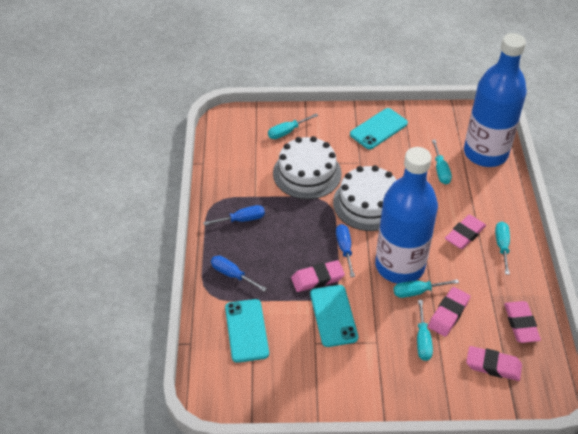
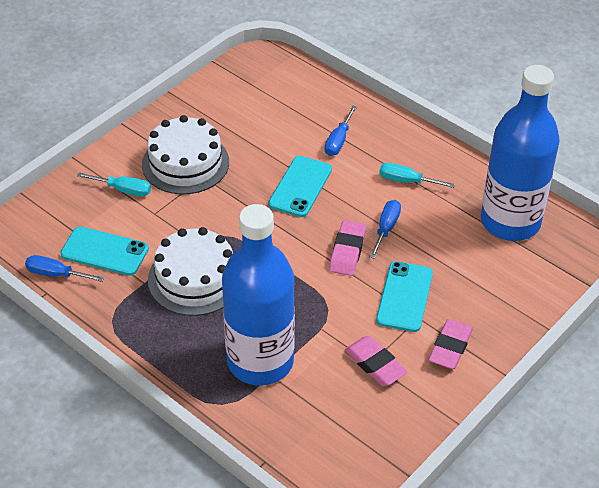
pink eraser: 5 -> 3
turquoise screwdriver: 5 -> 2

